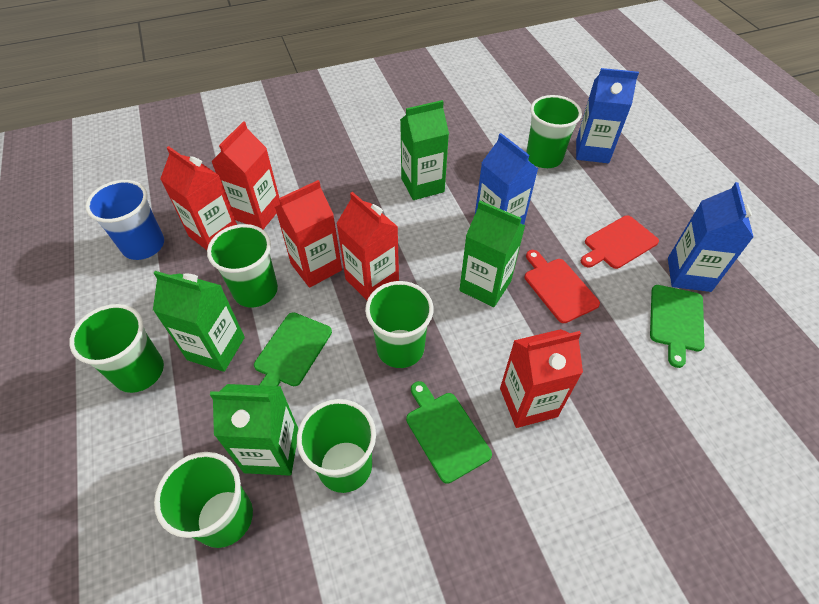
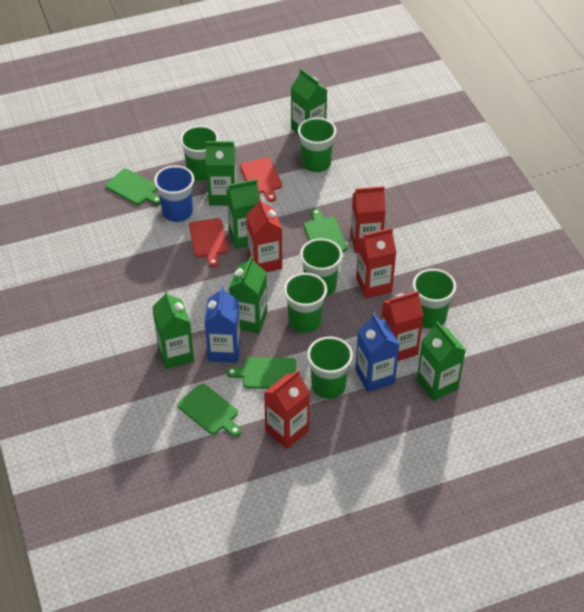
blue carton: 3 -> 2
green carton: 4 -> 6
green cutting board: 3 -> 4

